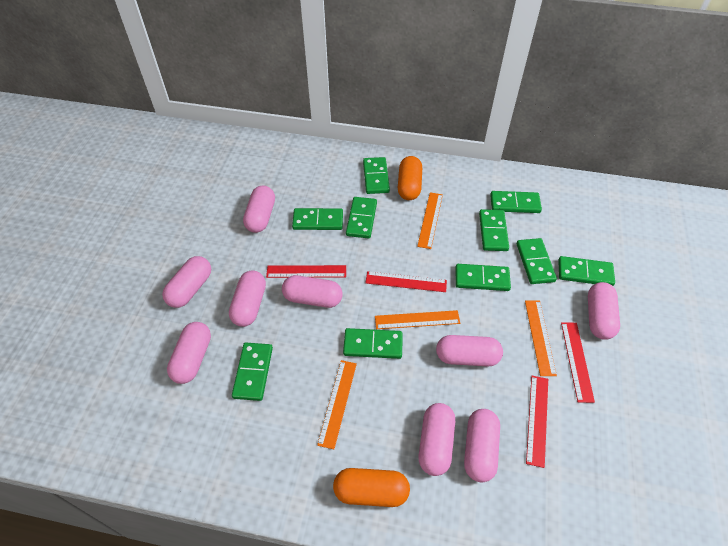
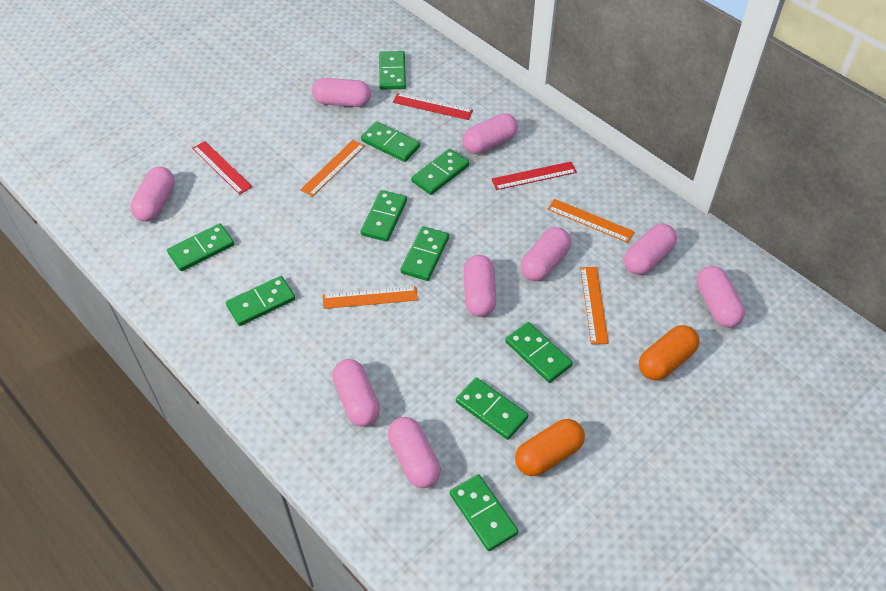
red ruler: 4 -> 3

